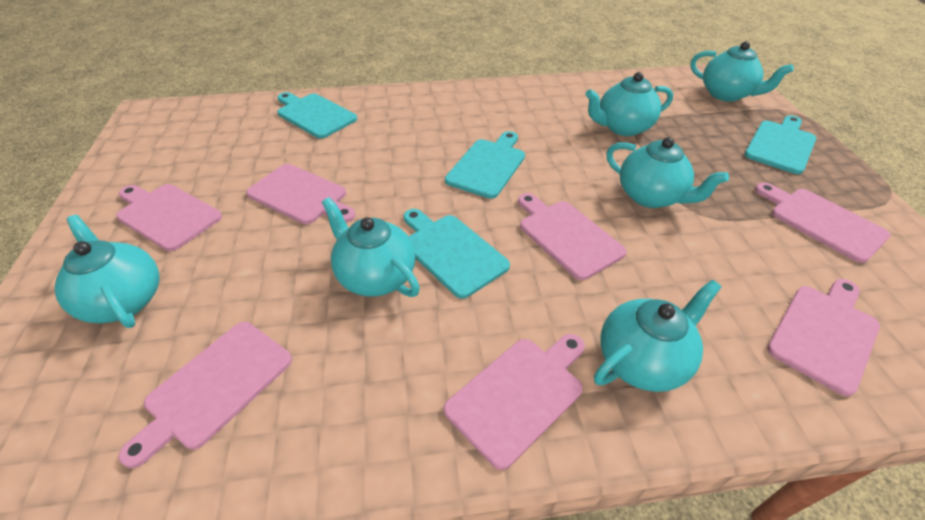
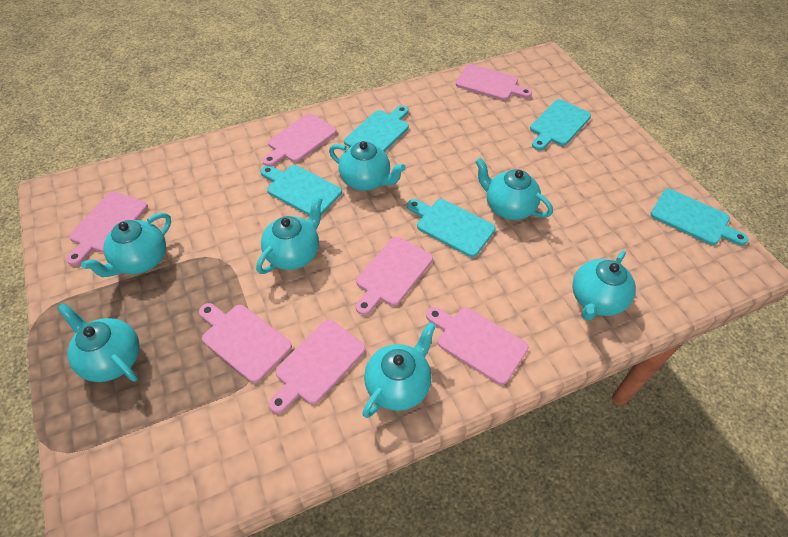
turquoise cutting board: 4 -> 5
turquoise teapot: 6 -> 7

